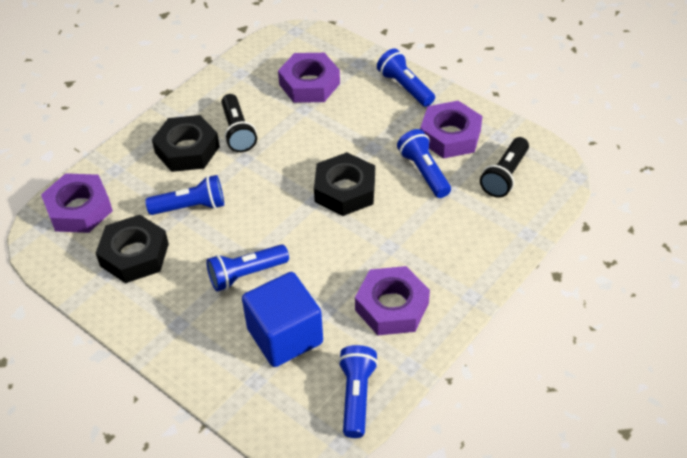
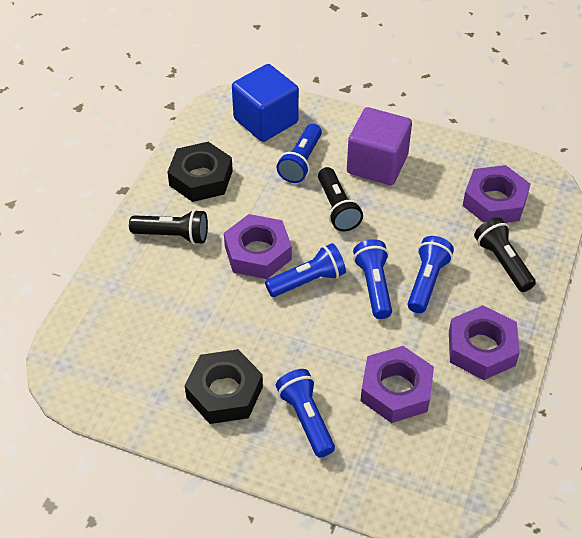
black flashlight: 2 -> 3
black nut: 3 -> 2
purple cube: 0 -> 1

